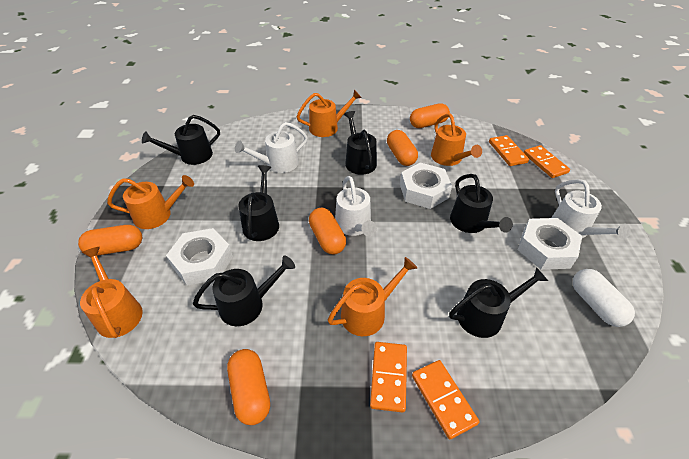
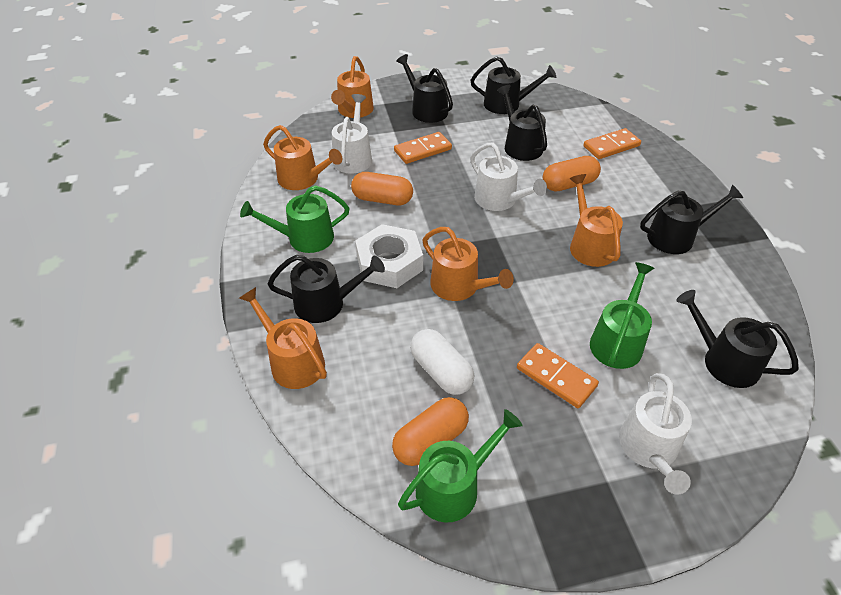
green watering can: 0 -> 3
orange capsule: 5 -> 3
orange domino: 4 -> 3
white nut: 3 -> 1

